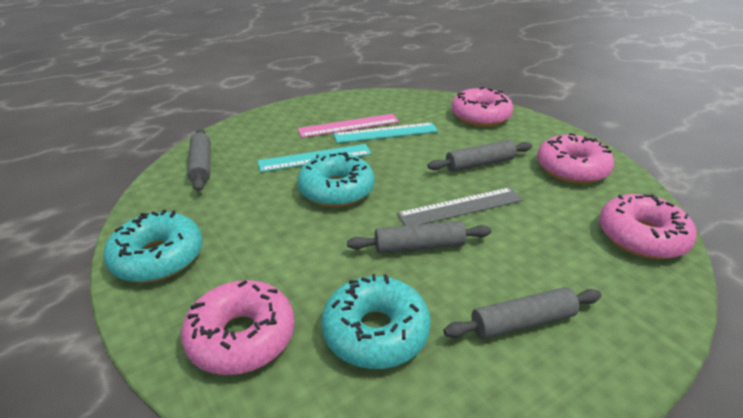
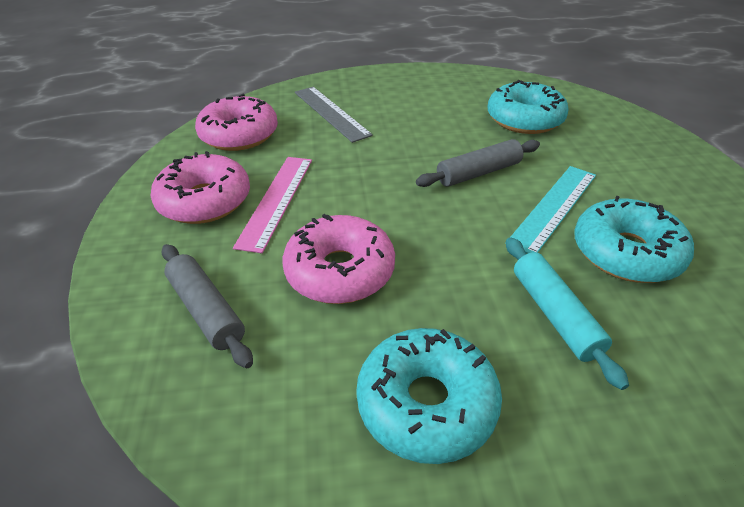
grey rolling pin: 4 -> 2
pink donut: 4 -> 3
turquoise rolling pin: 0 -> 1
turquoise ruler: 2 -> 1

